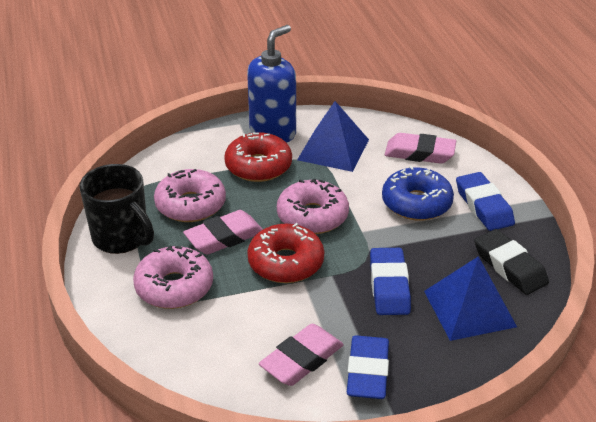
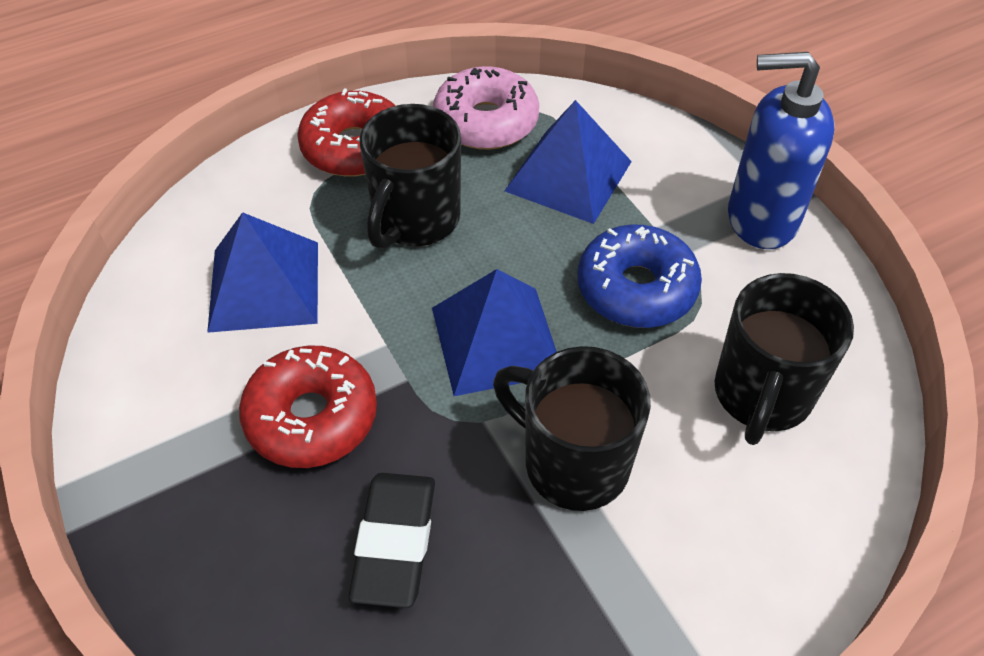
black mug: 1 -> 3
blue eraser: 3 -> 0
blue pyramid: 2 -> 3
pink donut: 3 -> 1
pink eraser: 3 -> 0

